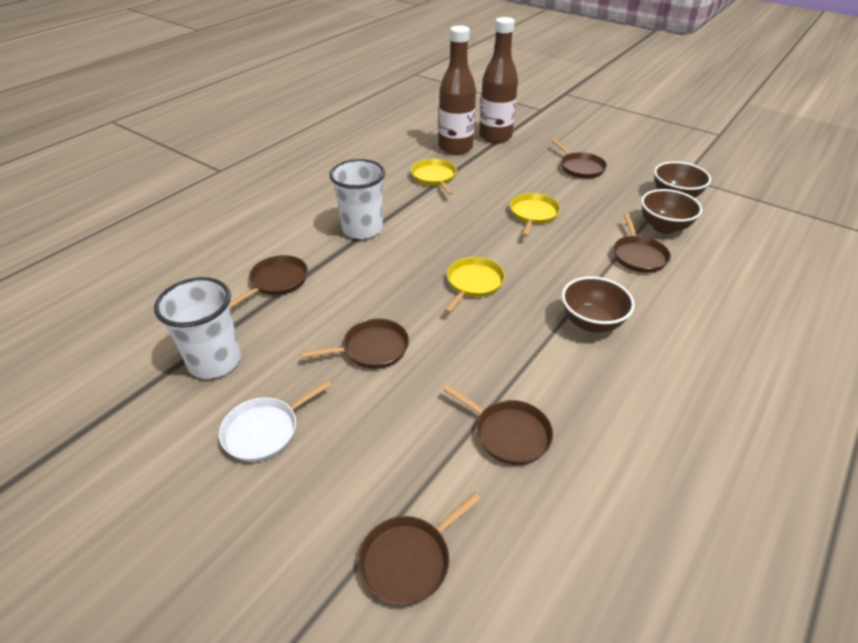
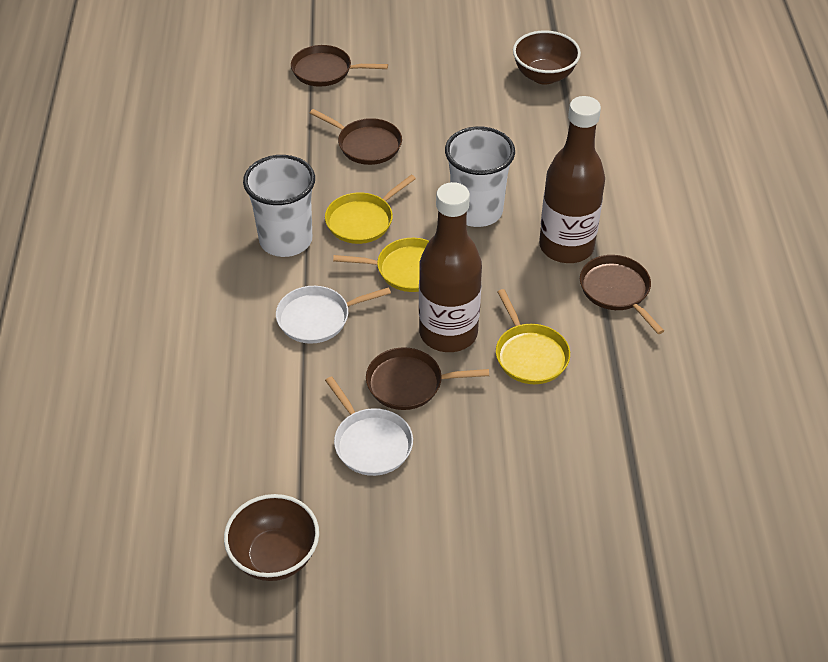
brown bowl: 3 -> 2
brown pan: 6 -> 4
white pan: 1 -> 2

